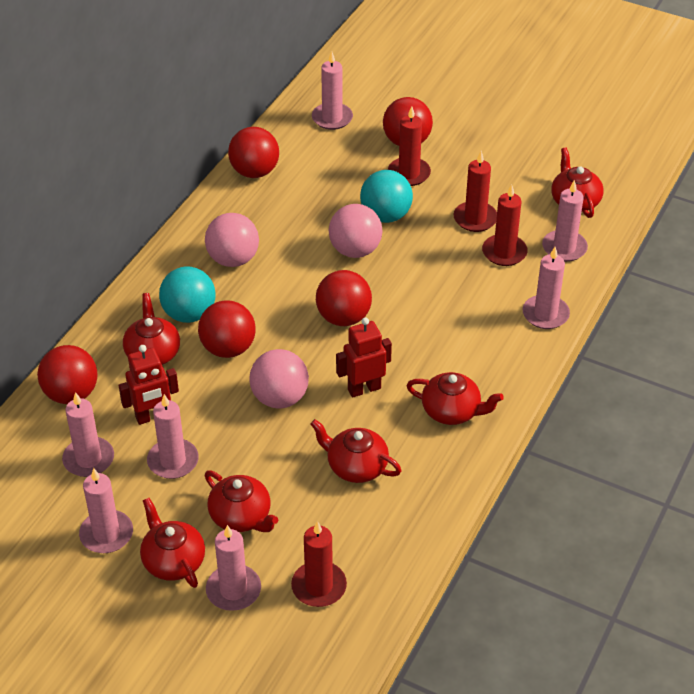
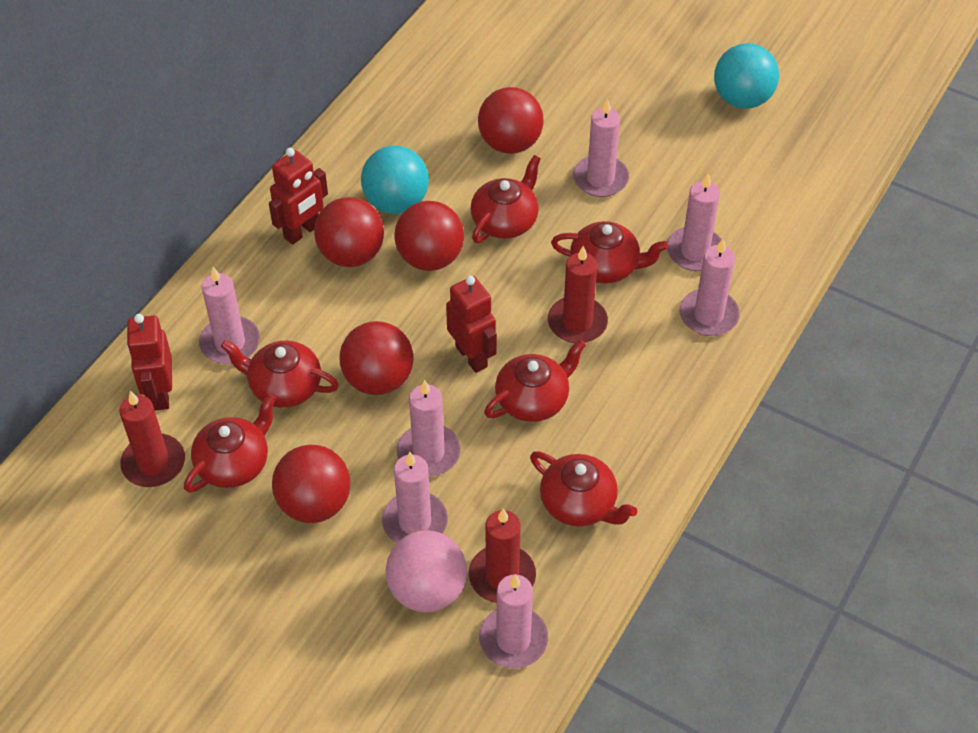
pink ball: 3 -> 1
red candle: 4 -> 3
red robot: 2 -> 3

